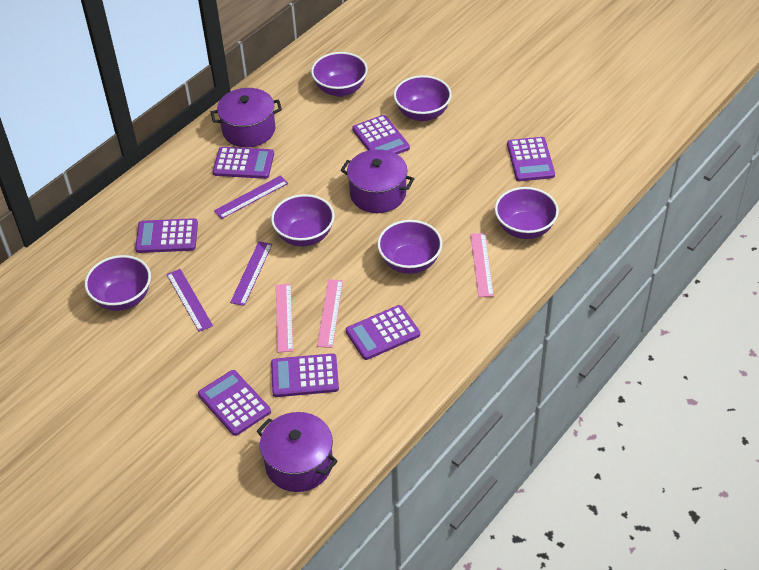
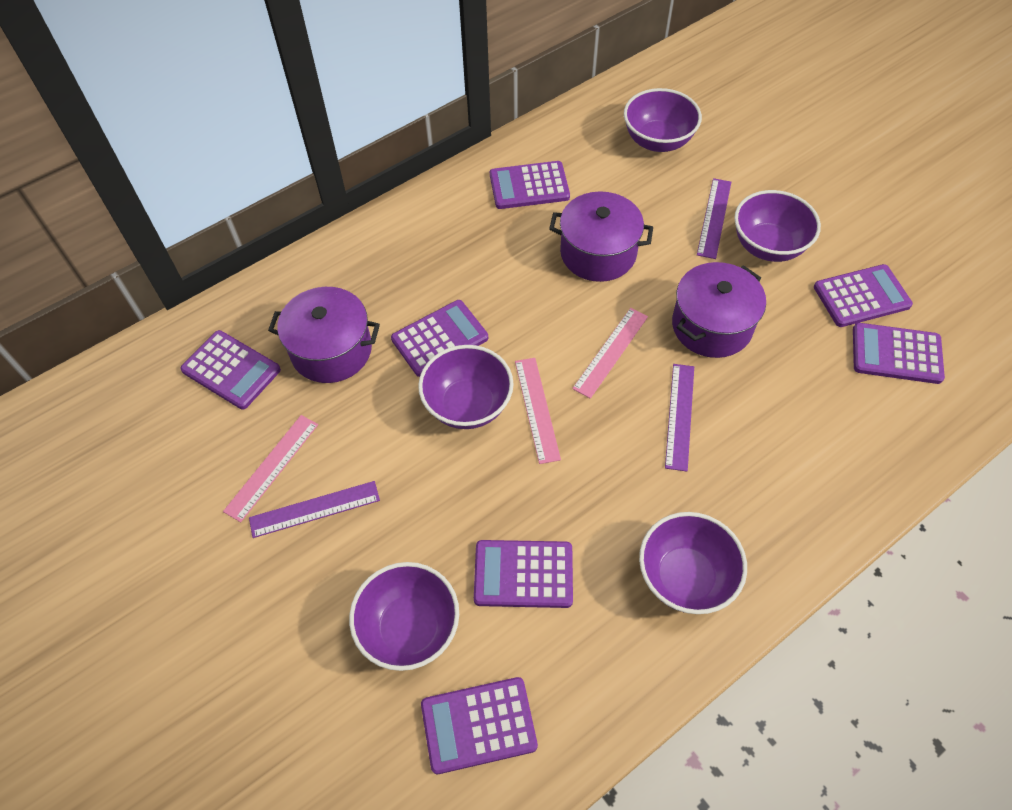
purple bowl: 6 -> 5

